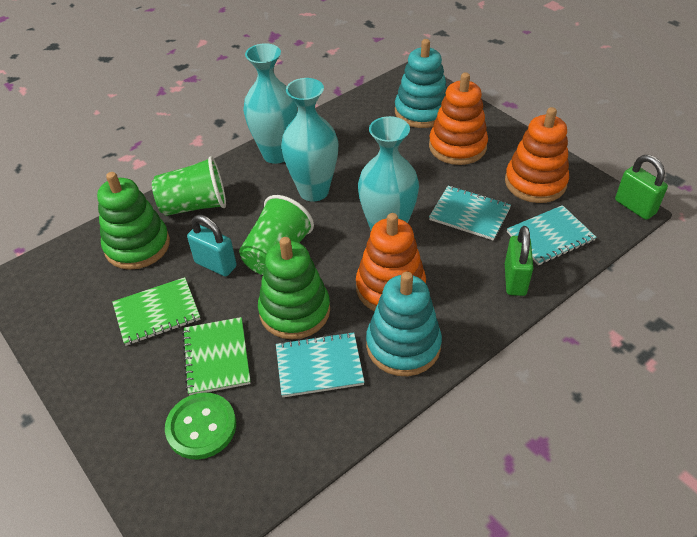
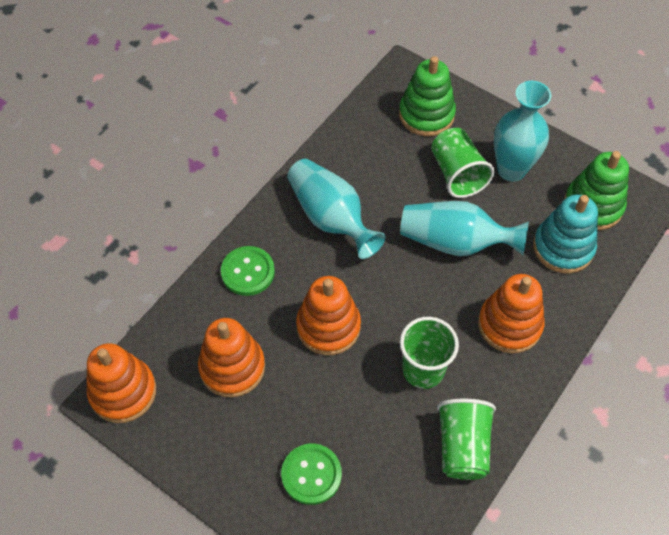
green button: 1 -> 2
green cup: 2 -> 3
green notebook: 2 -> 0
green padlock: 2 -> 0
orange stacking toy: 3 -> 4
turquoise notebook: 3 -> 0
turquoise padlock: 1 -> 0
turquoise stacking toy: 2 -> 1

